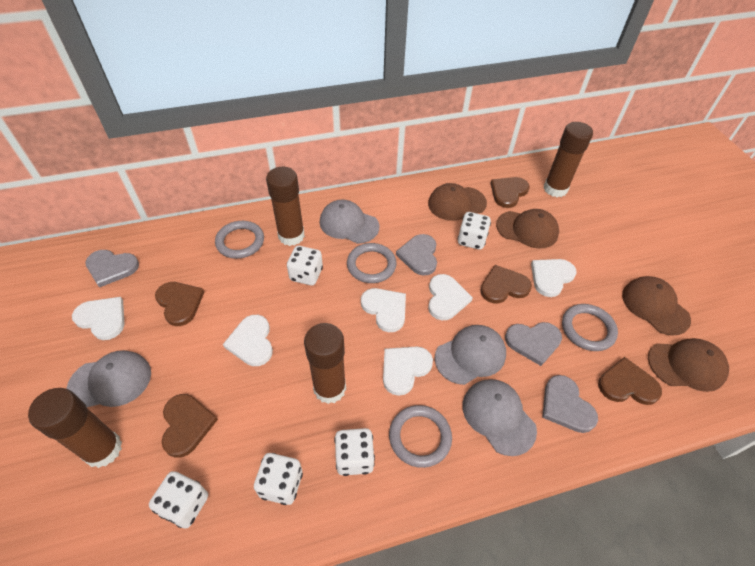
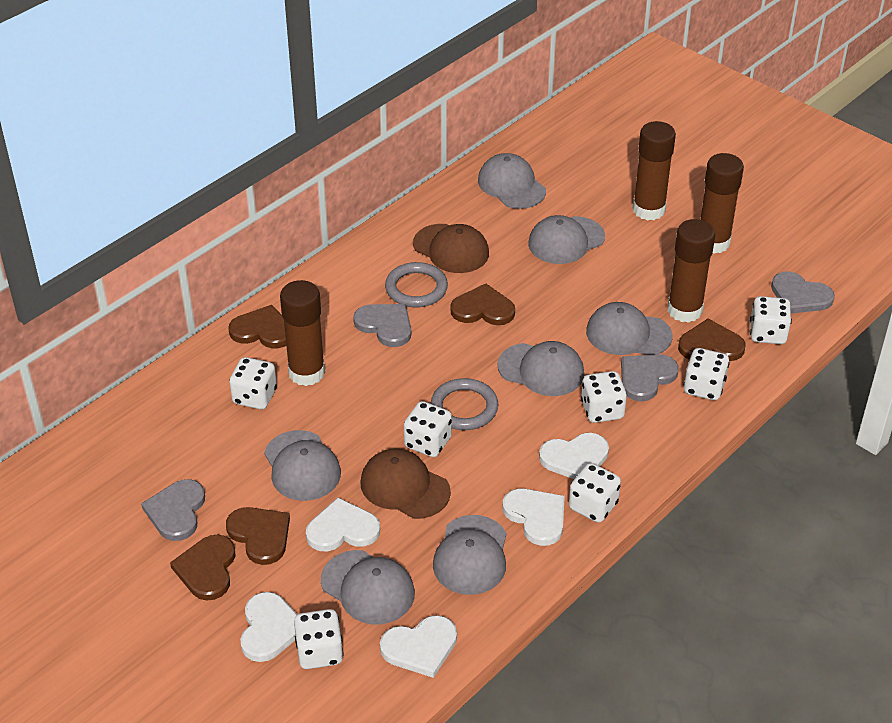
brown cap: 4 -> 2
grey cap: 4 -> 7
grey ring: 4 -> 2
white dice: 5 -> 7
white heart: 6 -> 5

